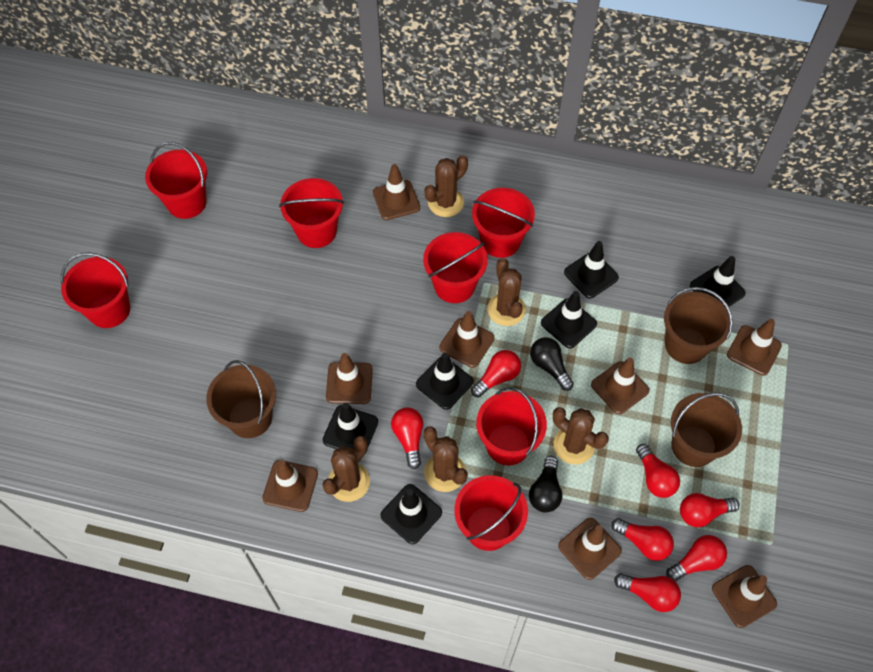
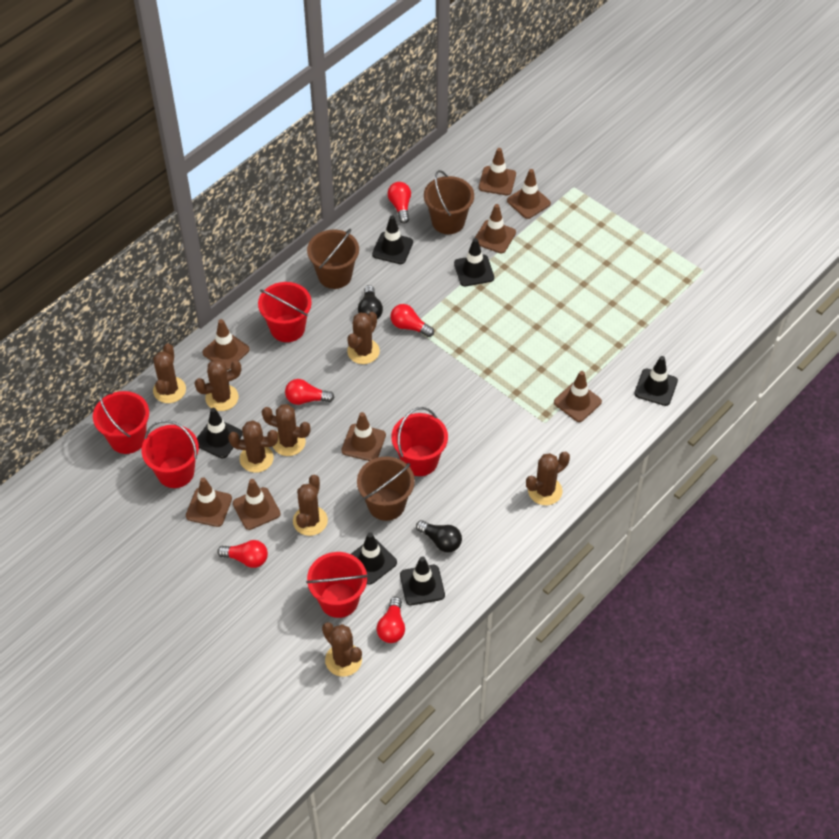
brown cactus: 5 -> 8
red bucket: 7 -> 5
red light bulb: 7 -> 5

